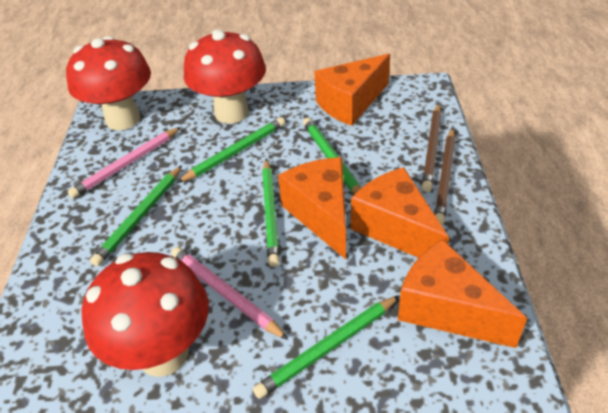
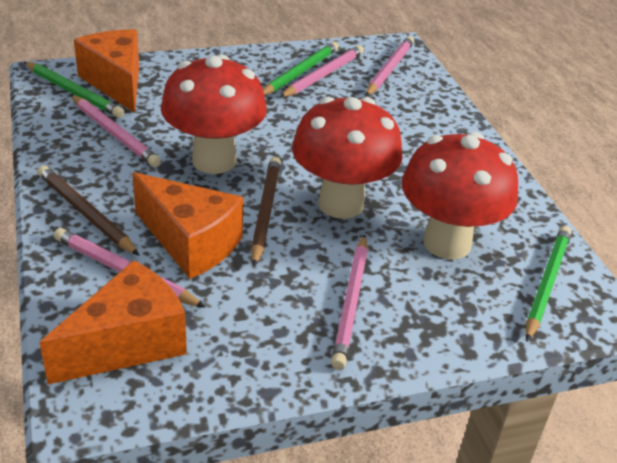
green pencil: 5 -> 3
orange cheese: 4 -> 3
pink pencil: 2 -> 5

